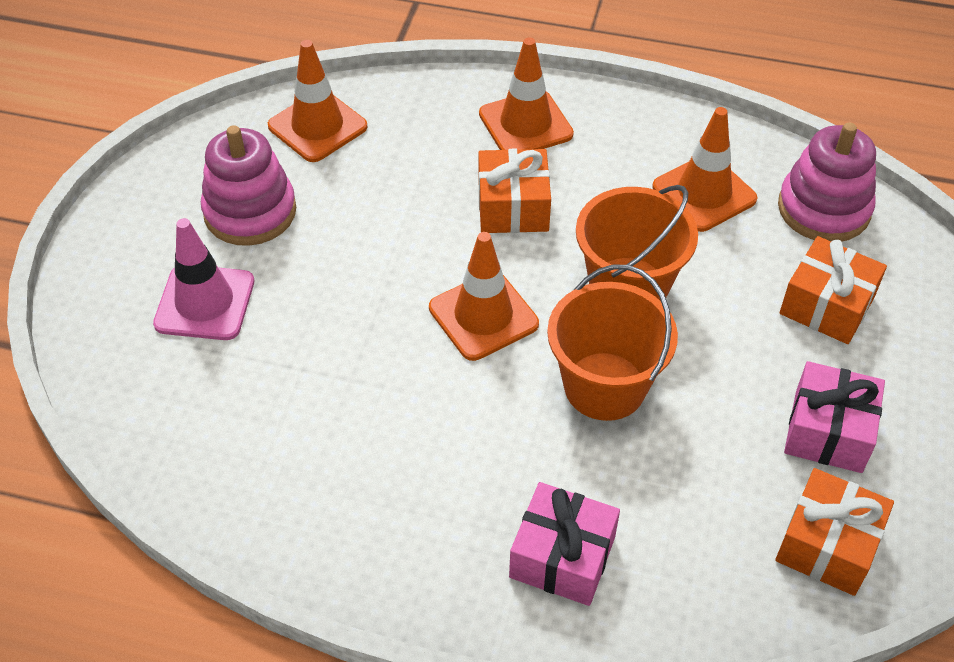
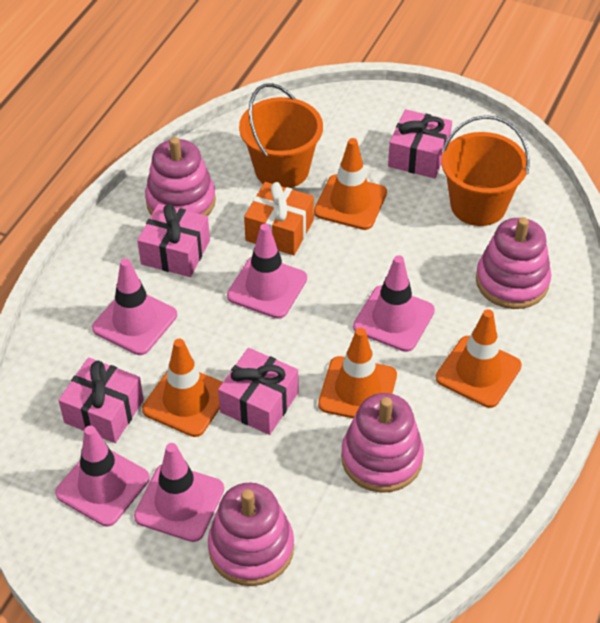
orange gift: 3 -> 1
pink gift: 2 -> 4
pink stacking toy: 2 -> 4
pink traffic cone: 1 -> 5

